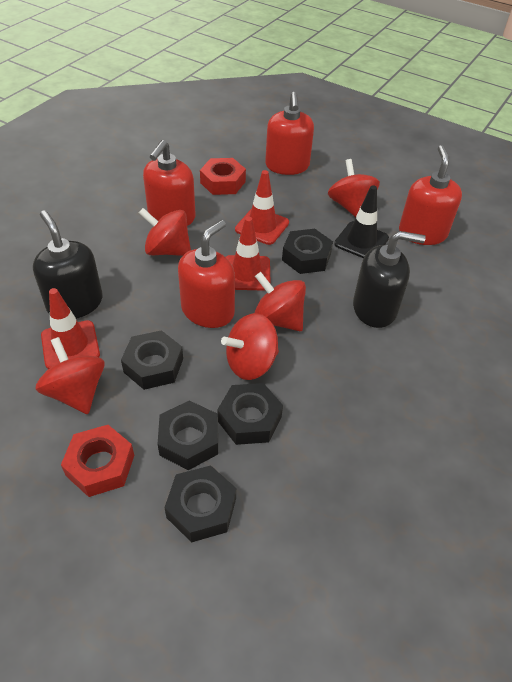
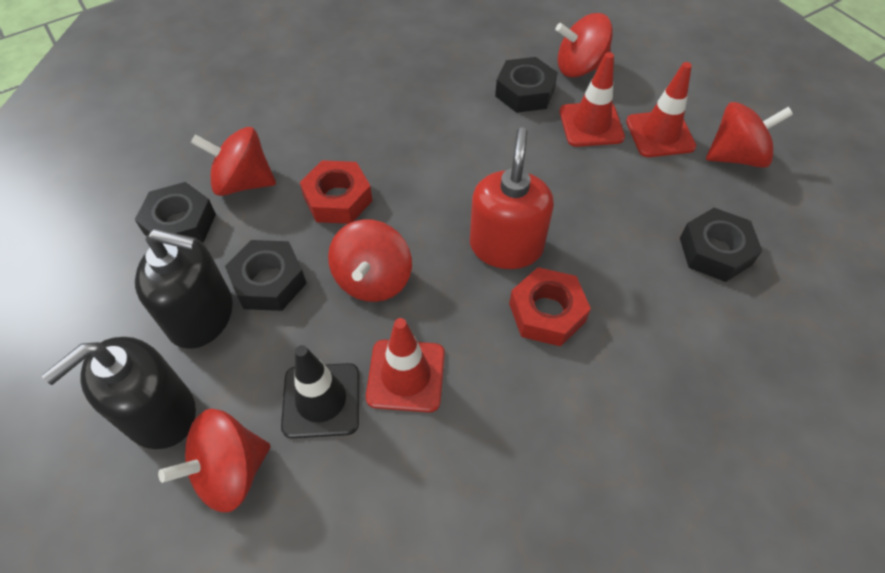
black nut: 5 -> 4
red soap dispenser: 4 -> 1

